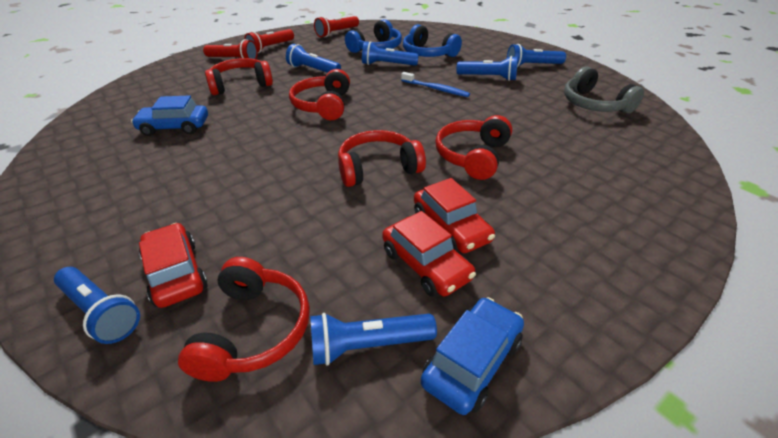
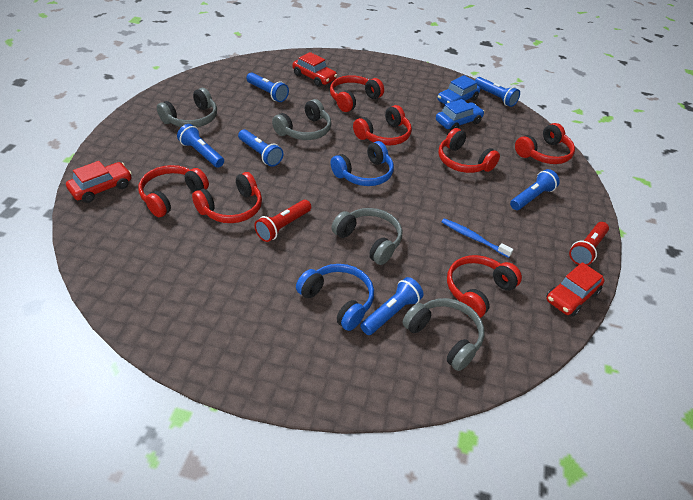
grey headphones: 1 -> 4
red flashlight: 3 -> 2
red headphones: 5 -> 7

